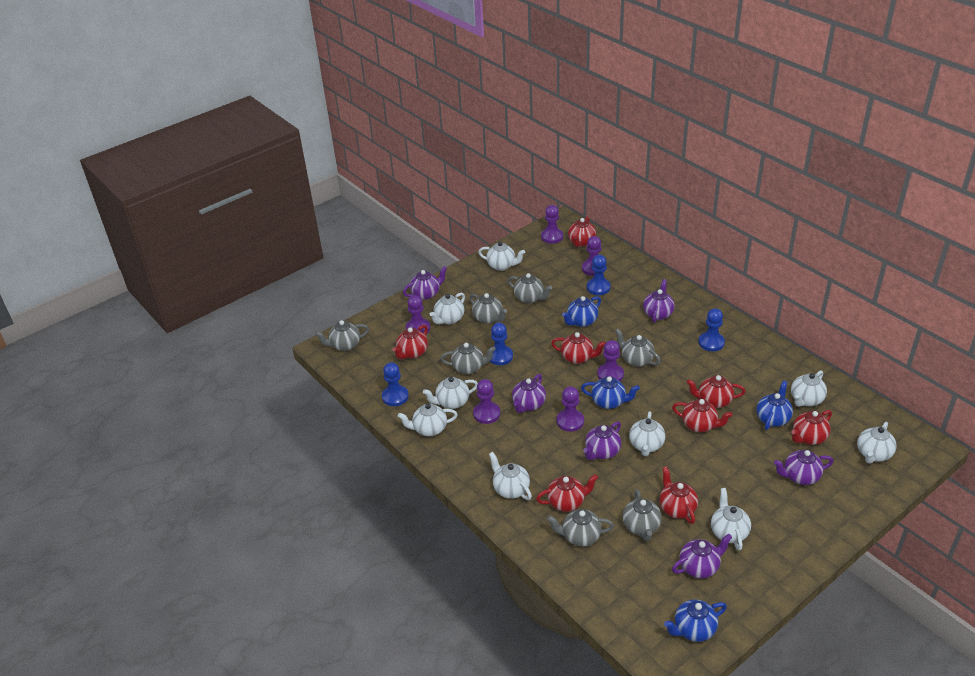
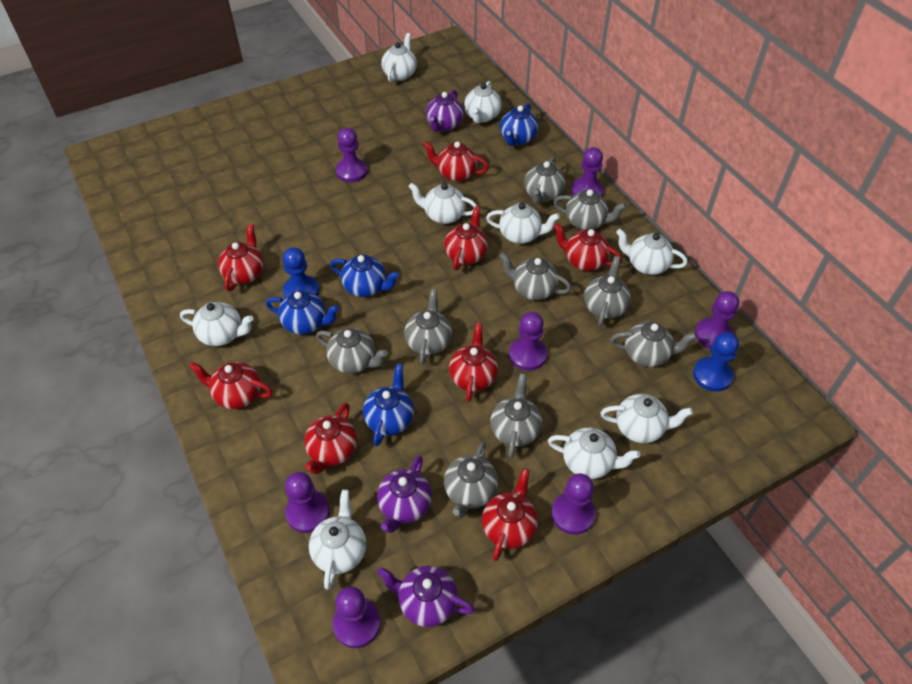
blue pawn: 4 -> 2
grey teapot: 7 -> 9
purple pawn: 6 -> 7
purple teapot: 6 -> 3

